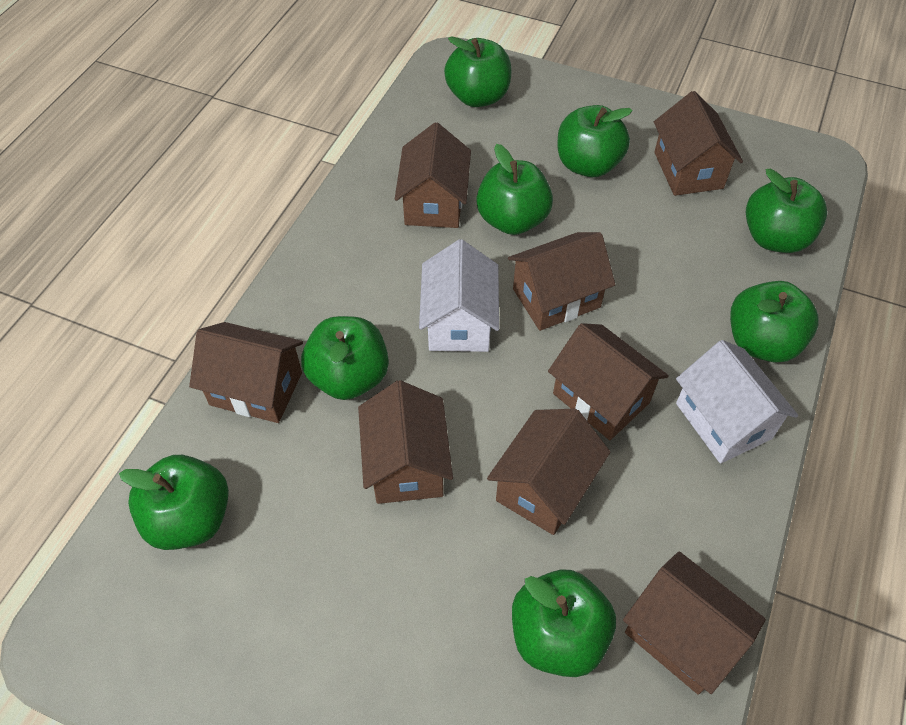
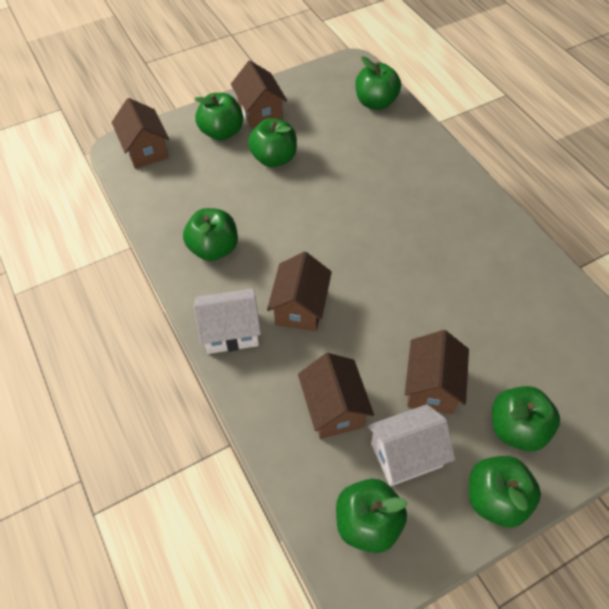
brown house: 8 -> 5
green apple: 8 -> 7

